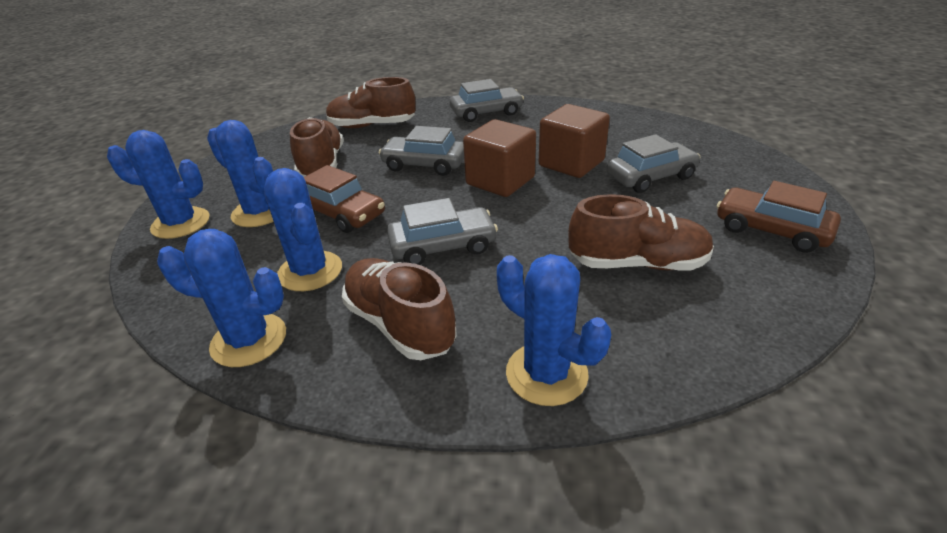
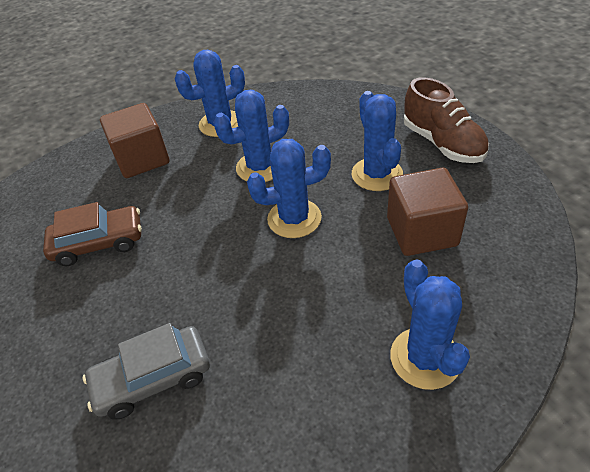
brown car: 2 -> 1
brown shoe: 4 -> 1
grey car: 4 -> 1

